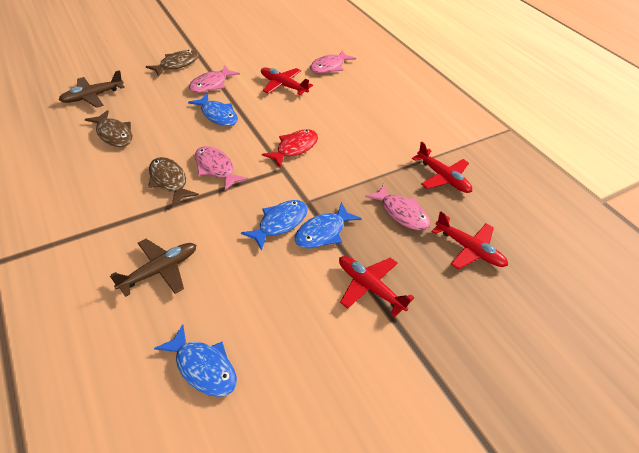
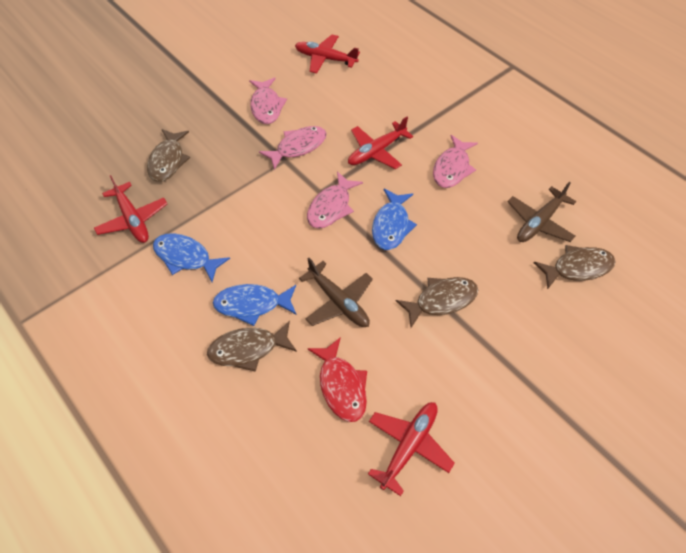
blue fish: 4 -> 3
brown fish: 3 -> 4

